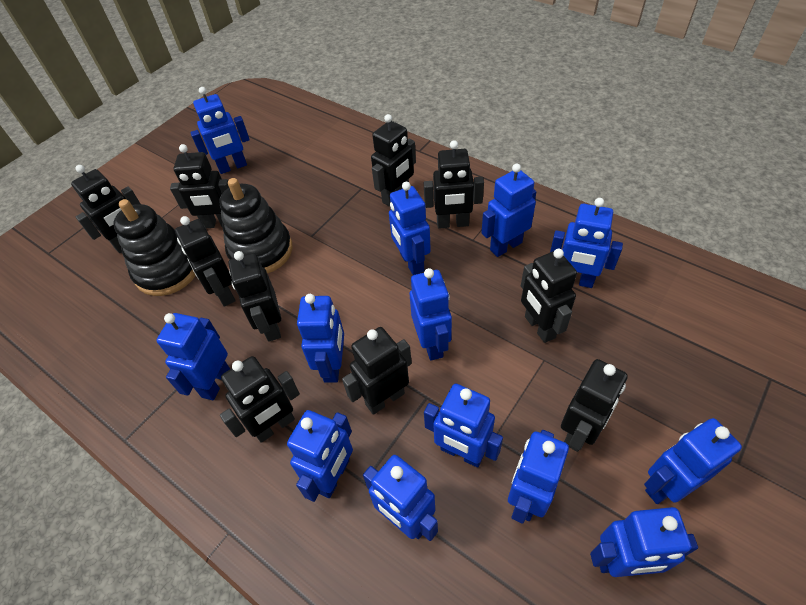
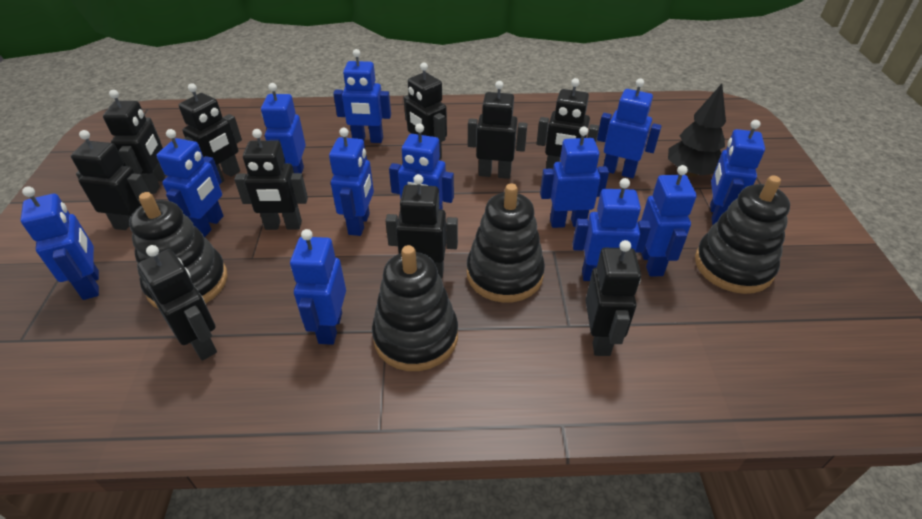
black stacking toy: 2 -> 4
black tree: 0 -> 1
blue robot: 13 -> 12

